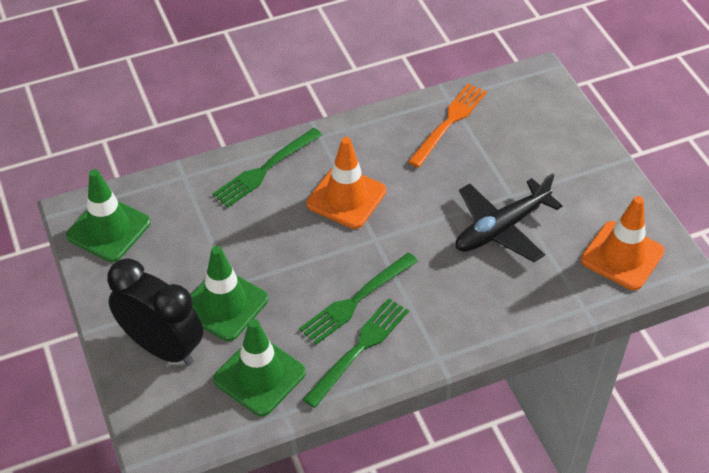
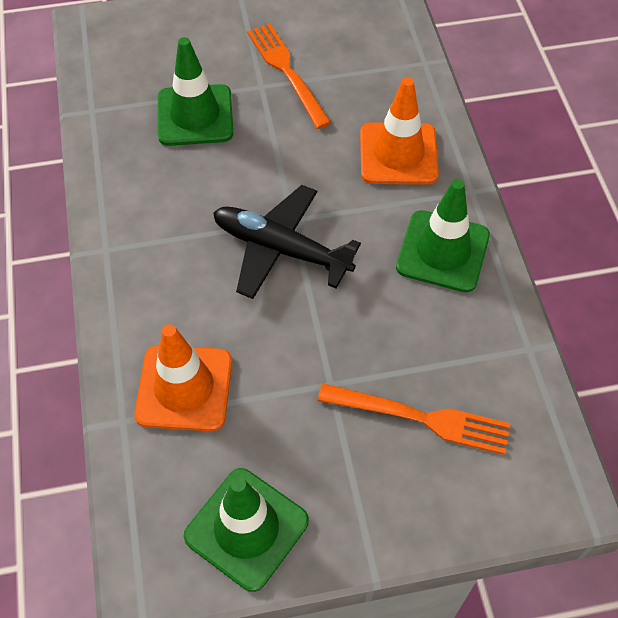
black clock: 1 -> 0
green fork: 3 -> 0
orange fork: 1 -> 2

